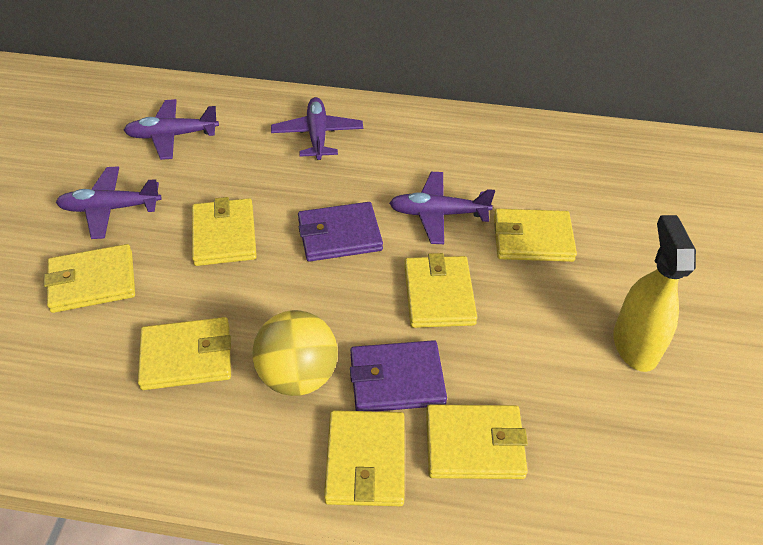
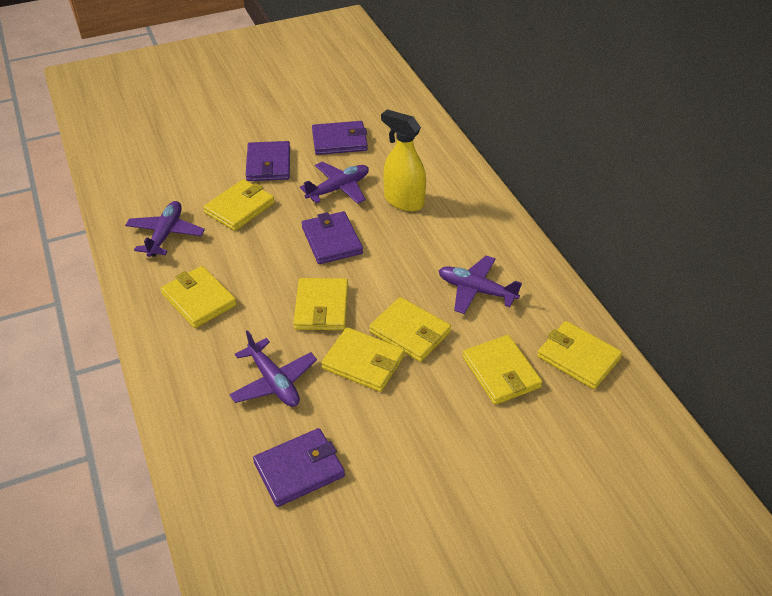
purple wallet: 2 -> 4
yellow ball: 1 -> 0

